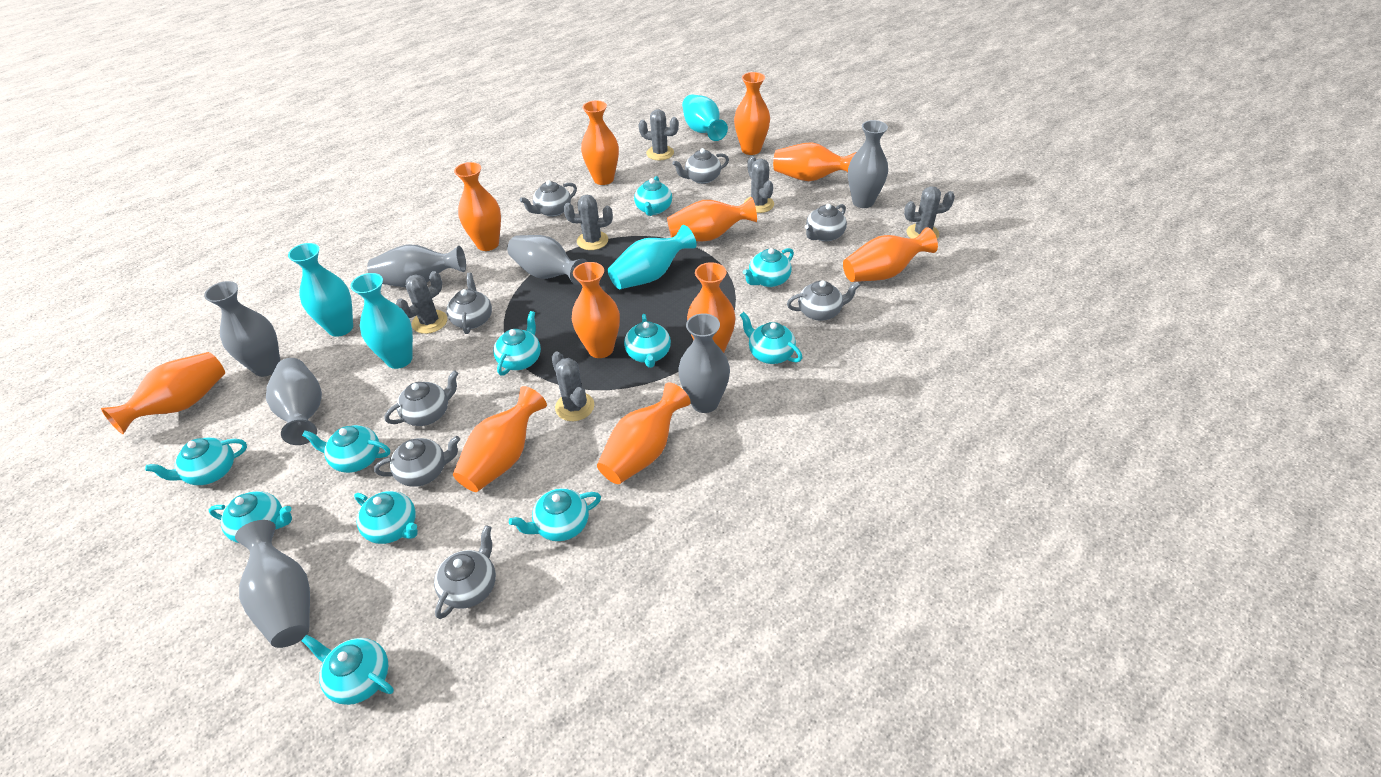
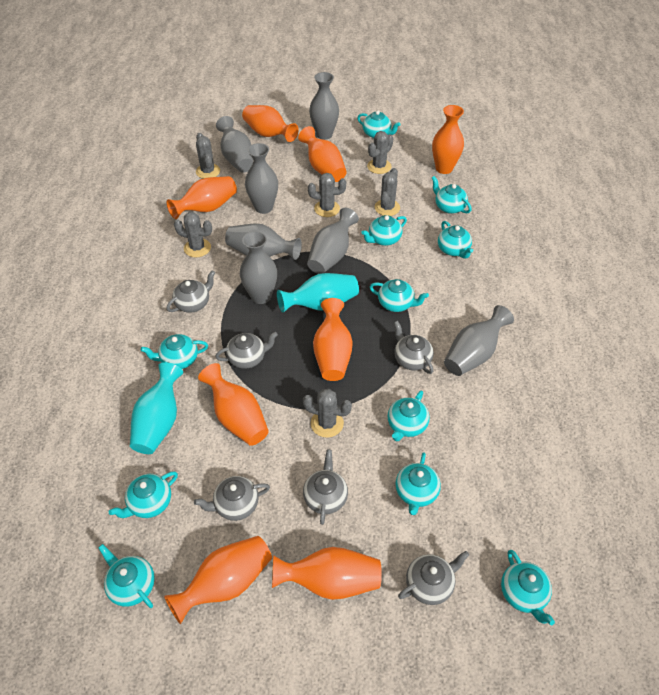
grey teapot: 8 -> 6
orange vase: 11 -> 8
turquoise vase: 4 -> 2

